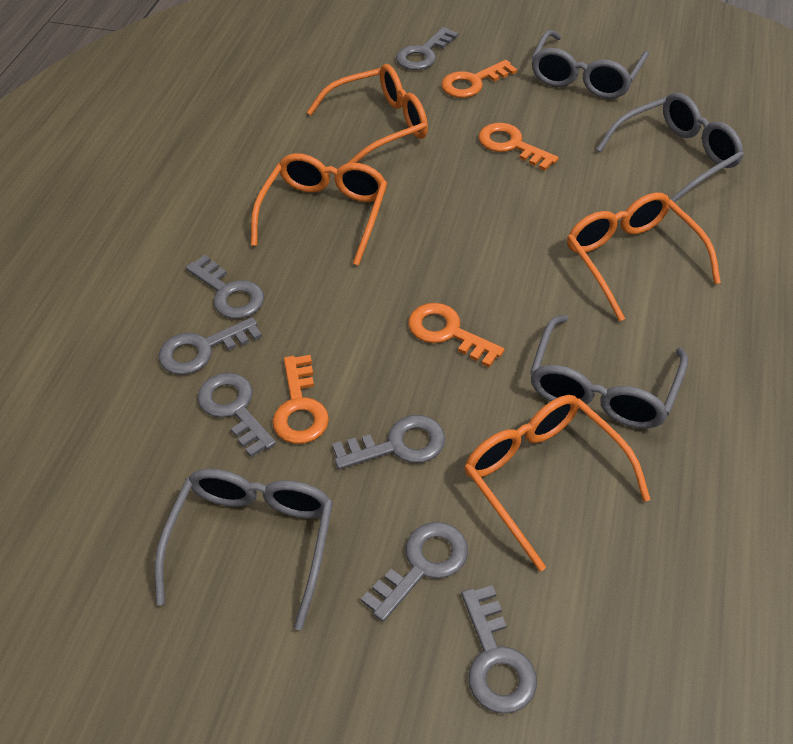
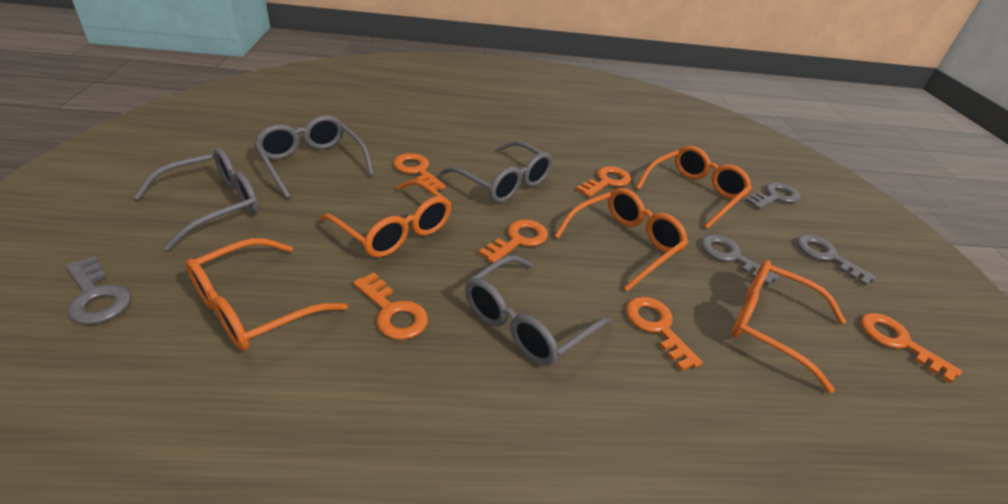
grey key: 7 -> 4
orange glasses: 4 -> 5
orange key: 4 -> 6

